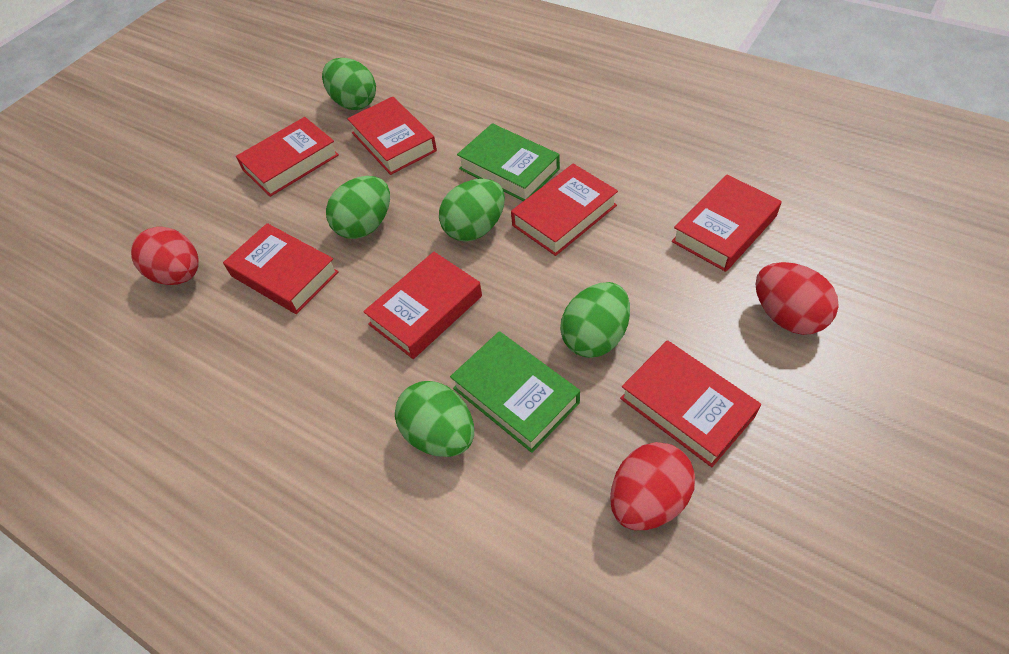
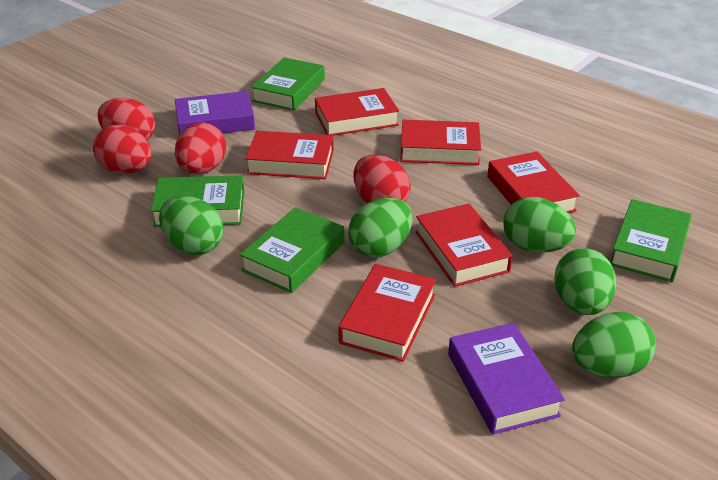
green book: 2 -> 4
purple book: 0 -> 2
red book: 7 -> 6
red egg: 3 -> 4

